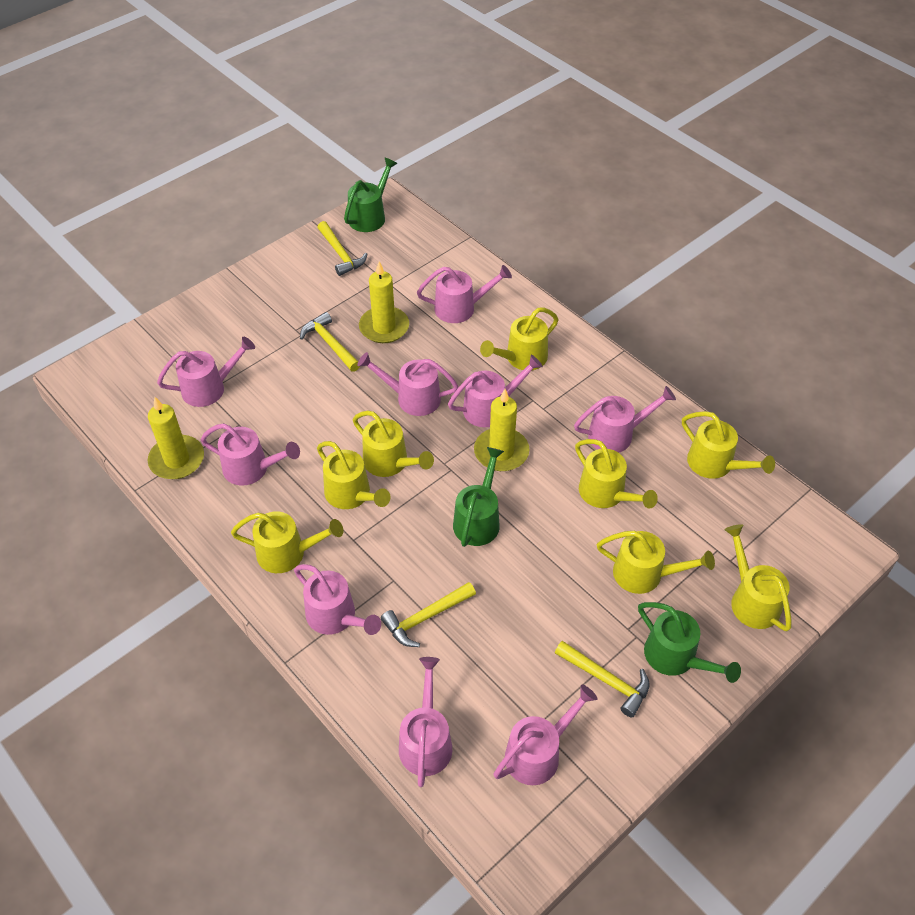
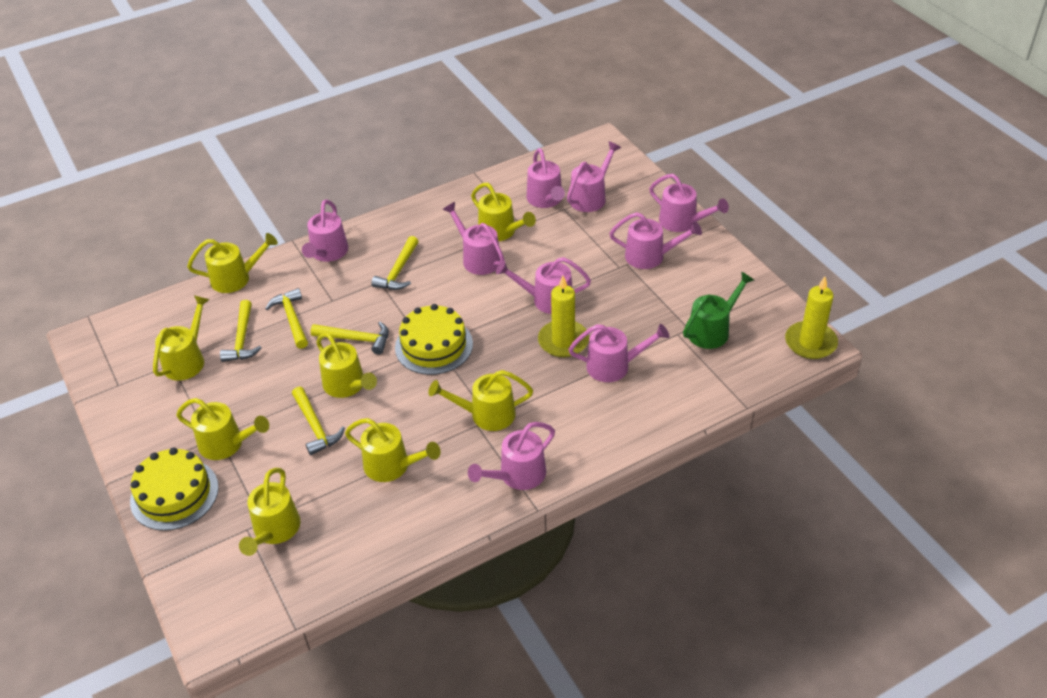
green watering can: 3 -> 1
yellow cake: 0 -> 2
yellow candle: 3 -> 2
yellow hammer: 4 -> 5

